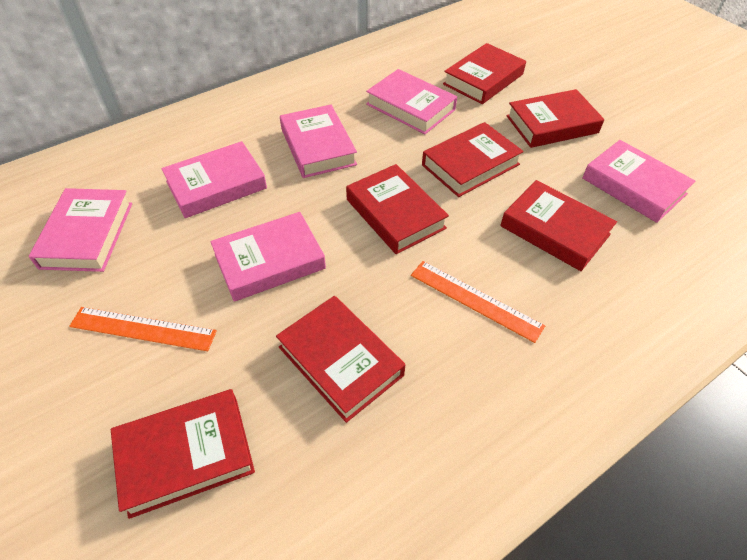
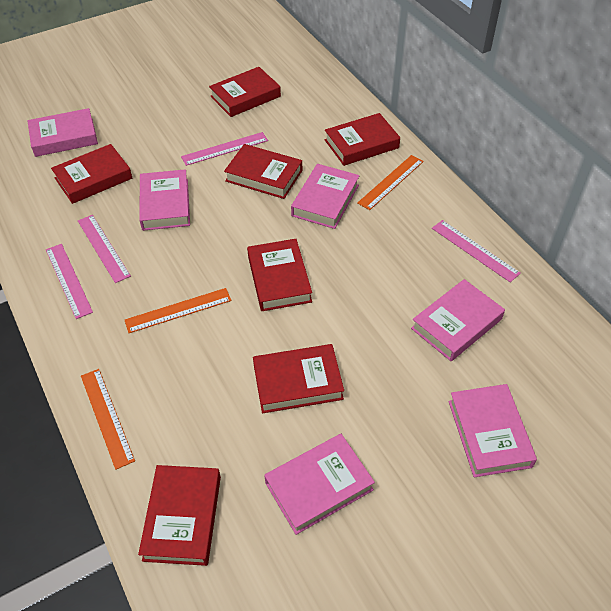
orange ruler: 2 -> 3
pink ruler: 0 -> 4

